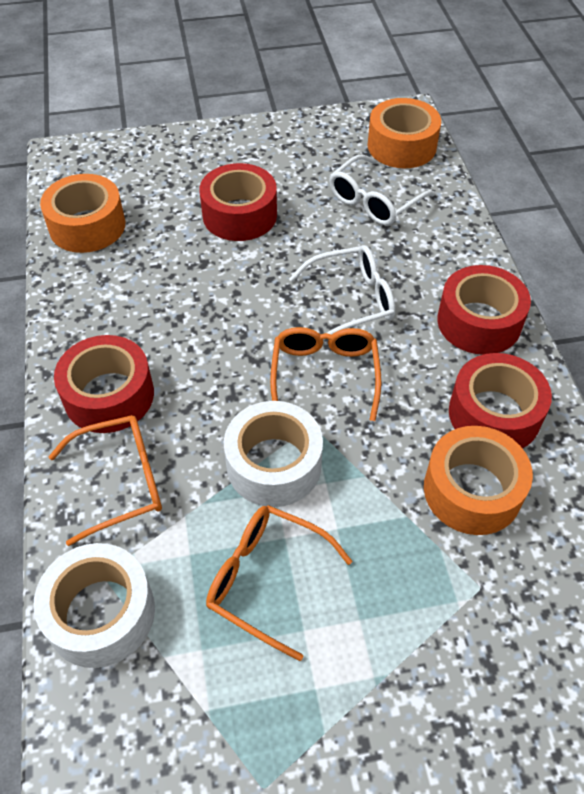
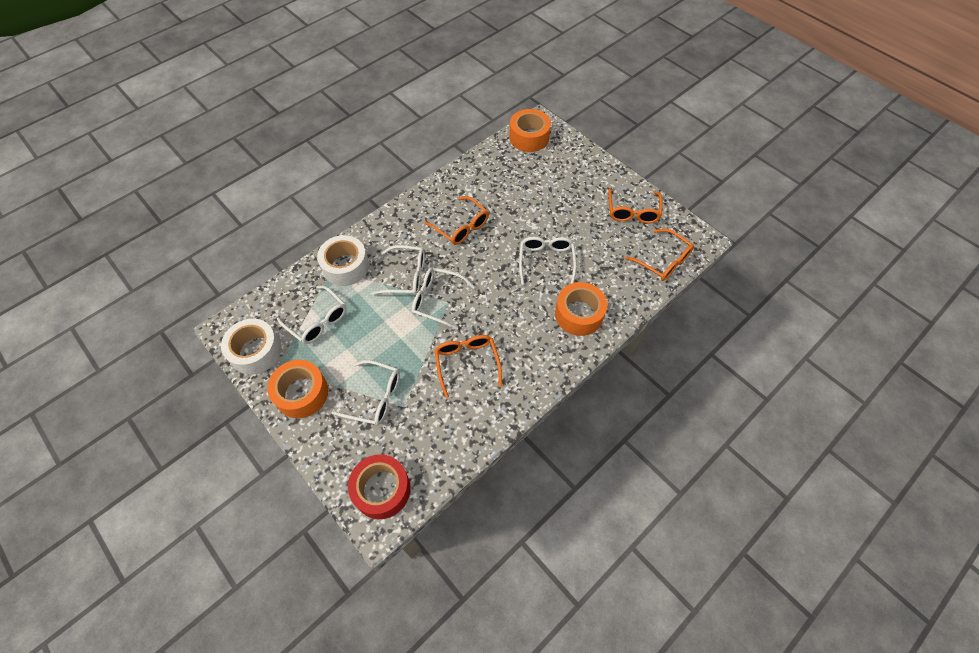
orange glasses: 3 -> 4
red tape: 4 -> 1
white glasses: 2 -> 5

